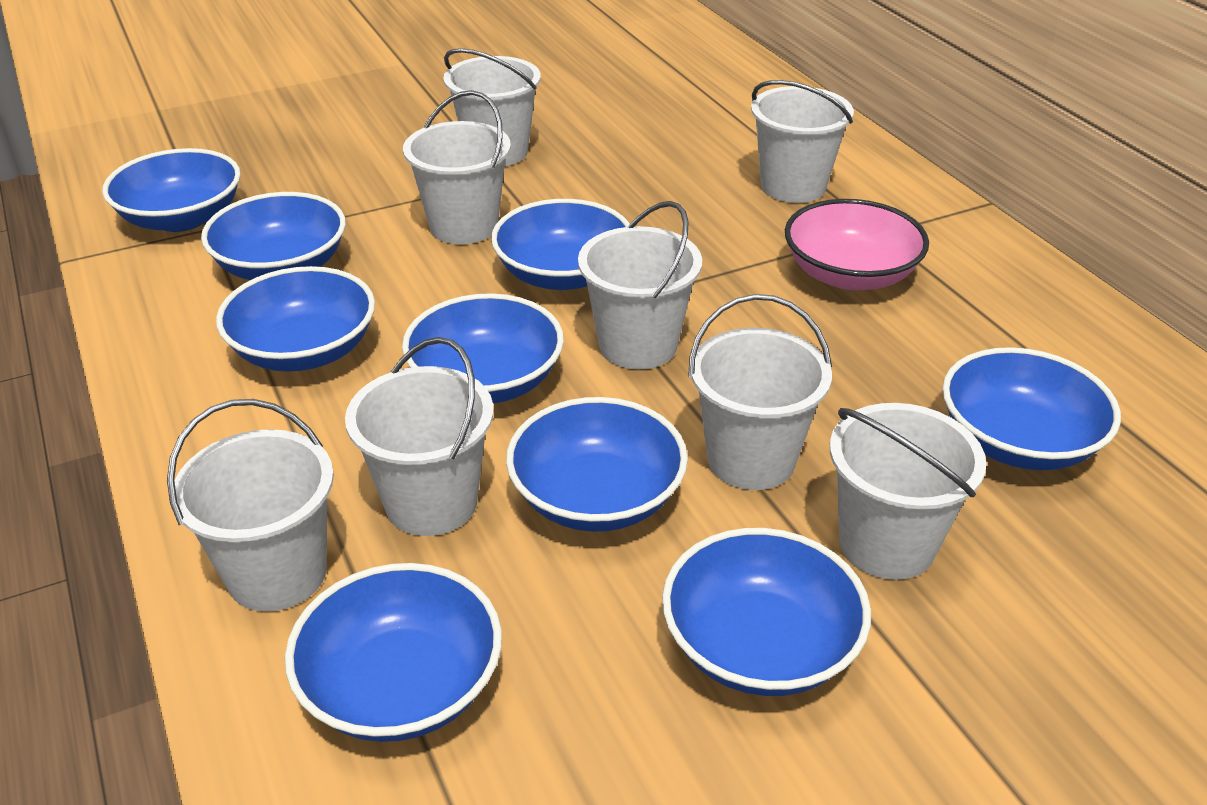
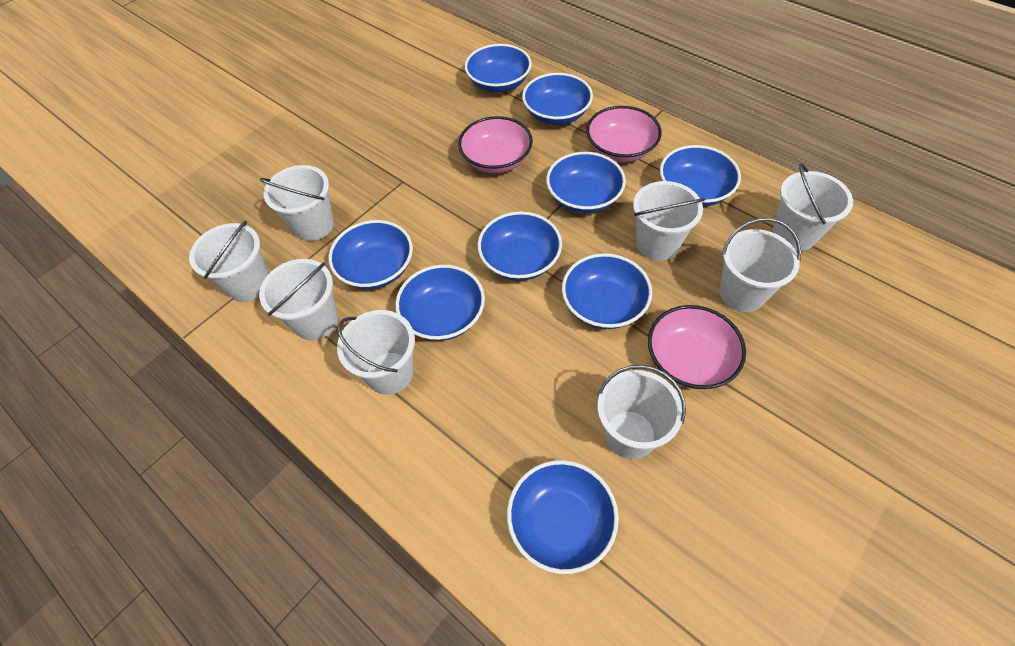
pink bowl: 1 -> 3

